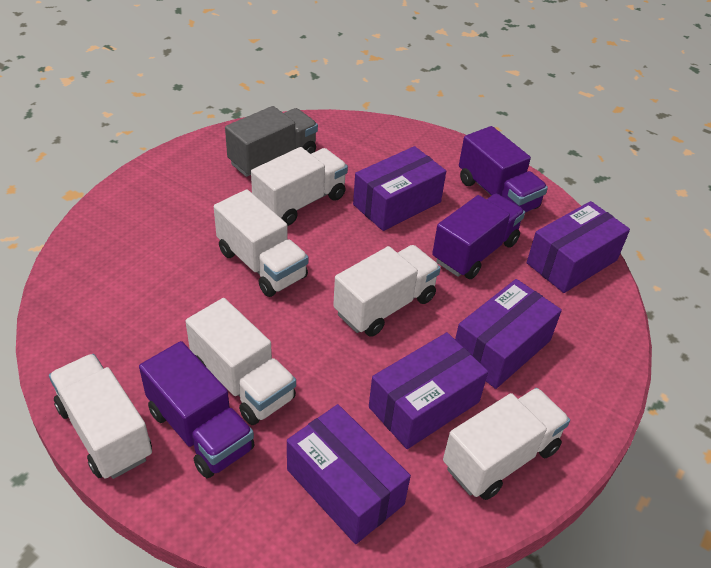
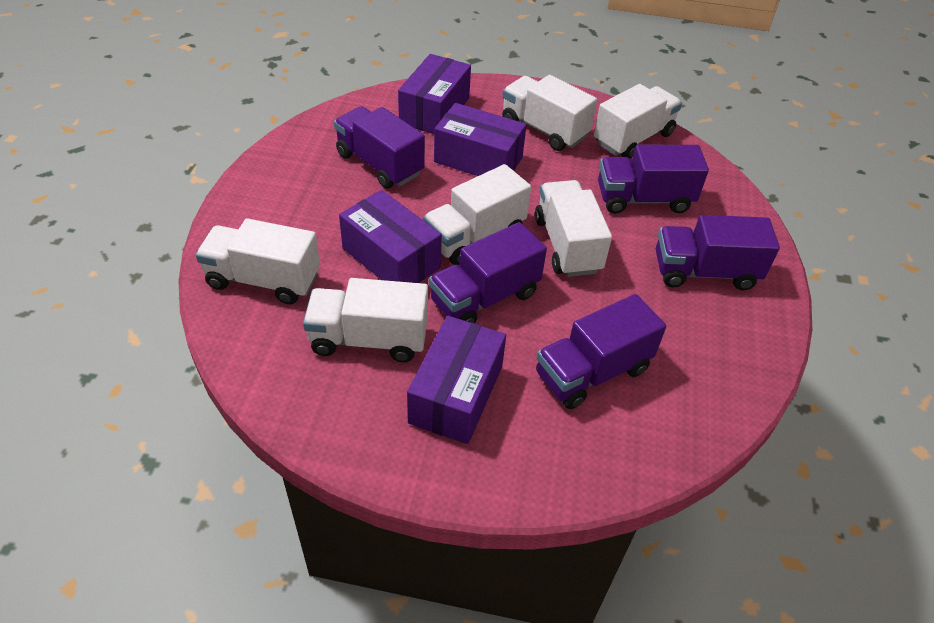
grey truck: 1 -> 0
purple box: 5 -> 4
purple truck: 3 -> 5

